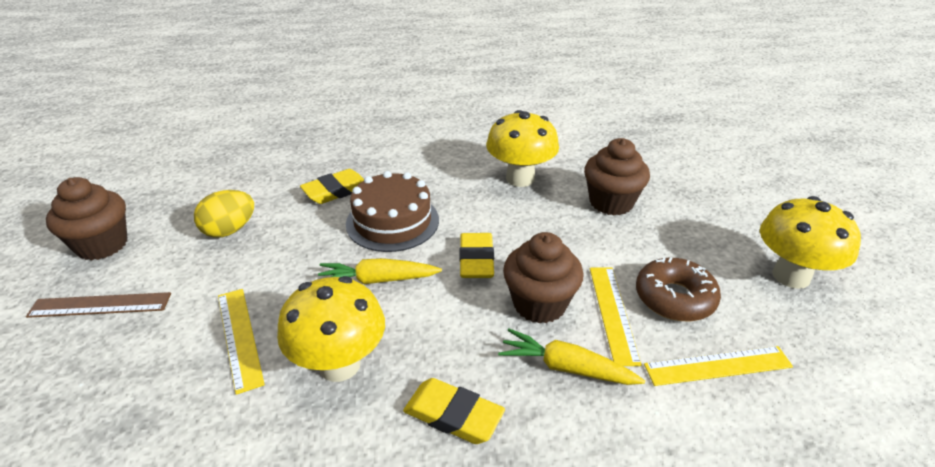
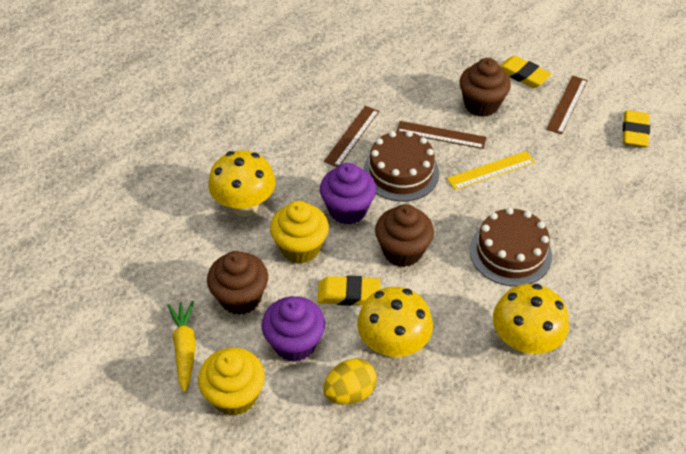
brown cake: 1 -> 2
brown donut: 1 -> 0
brown ruler: 1 -> 3
purple cupcake: 0 -> 2
yellow carrot: 2 -> 1
yellow cupcake: 0 -> 2
yellow ruler: 3 -> 1

